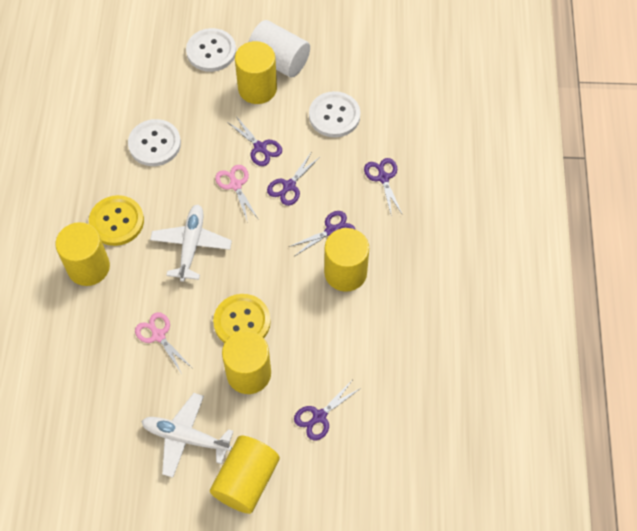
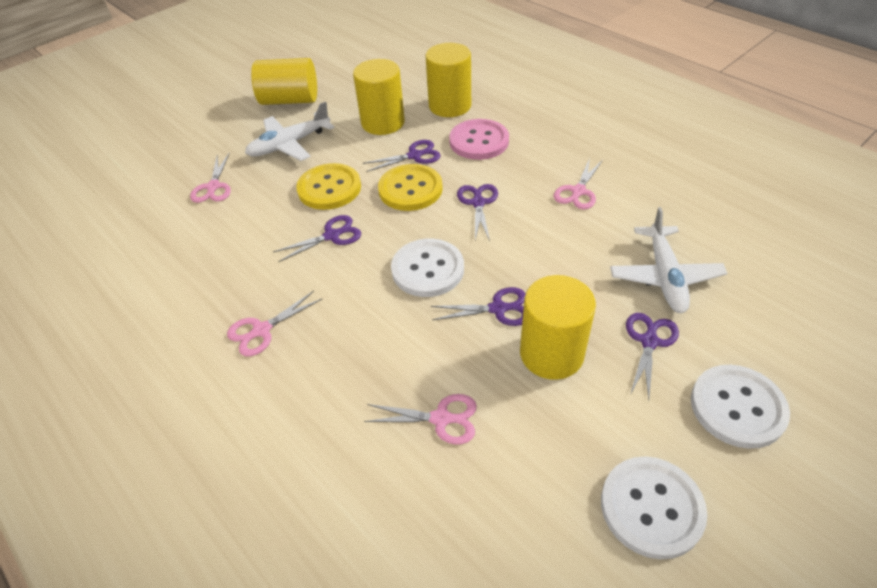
pink button: 0 -> 1
pink scissors: 2 -> 4
white cylinder: 1 -> 0
yellow cylinder: 5 -> 4

